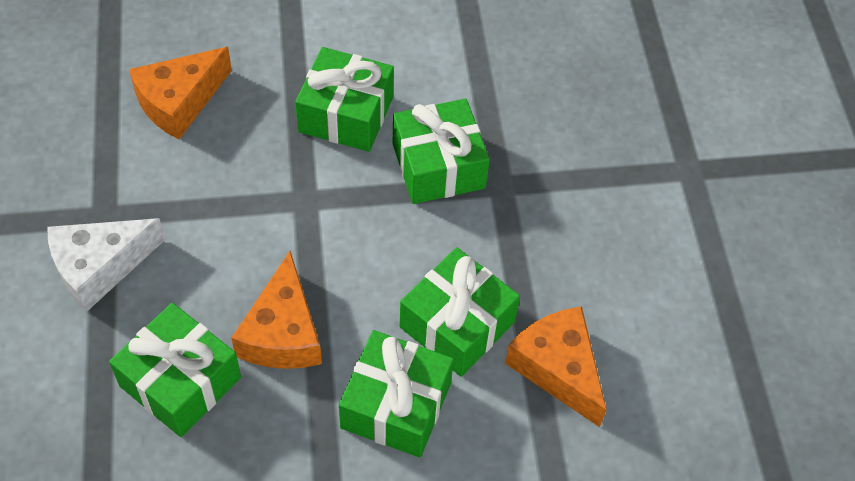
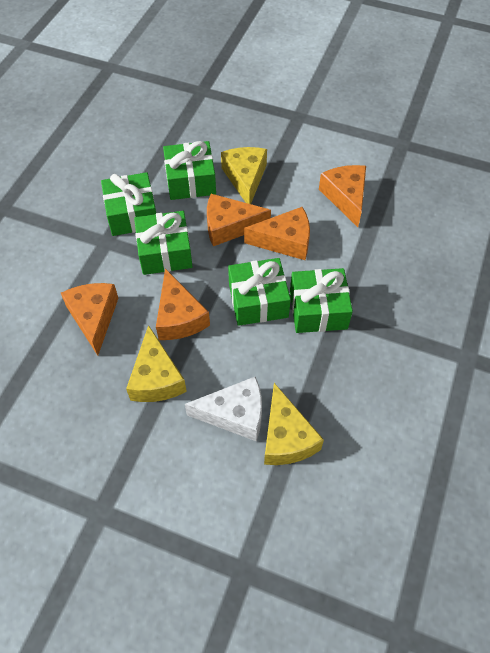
orange cheese: 3 -> 5
yellow cheese: 0 -> 3

